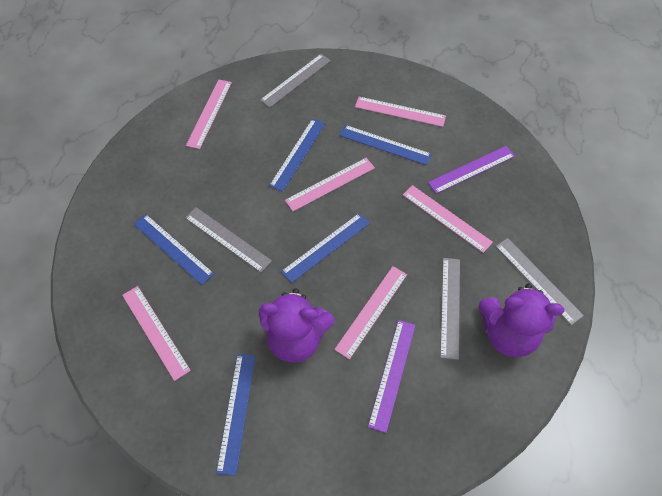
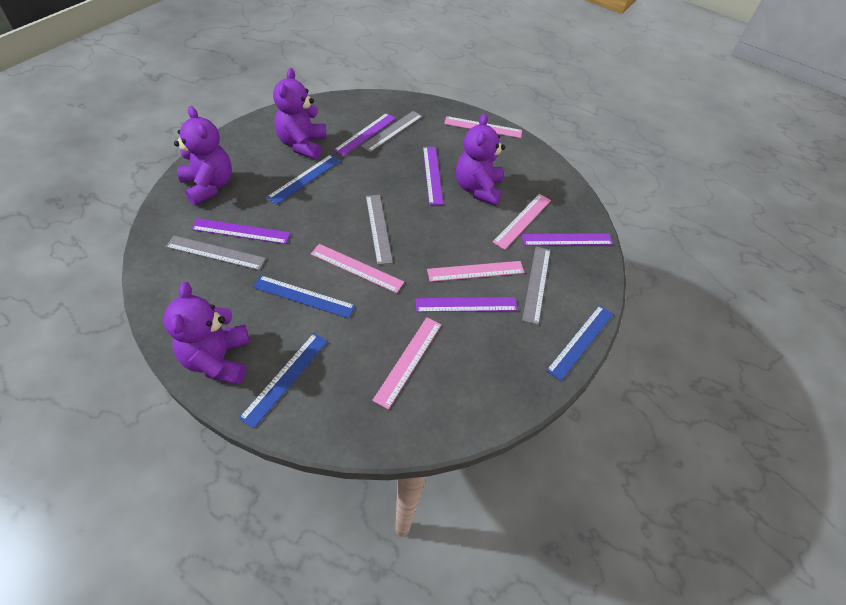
blue ruler: 5 -> 4
pink ruler: 6 -> 5
purple ruler: 2 -> 5
purple teddy bear: 2 -> 4

